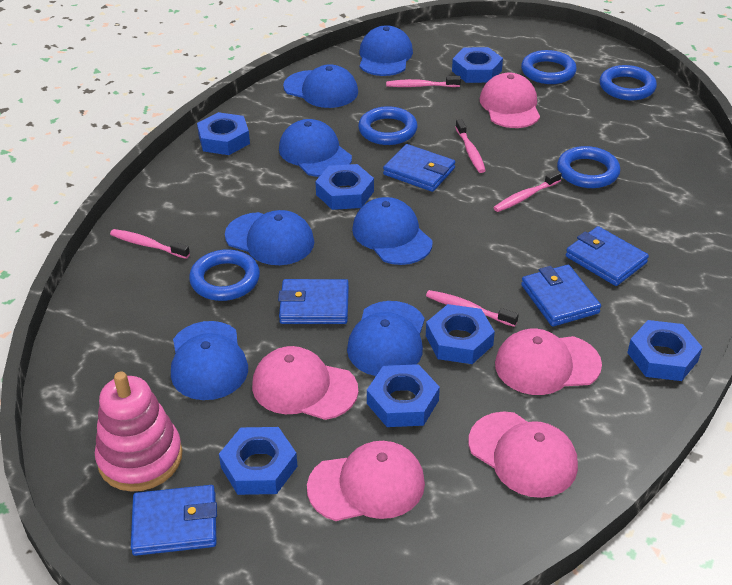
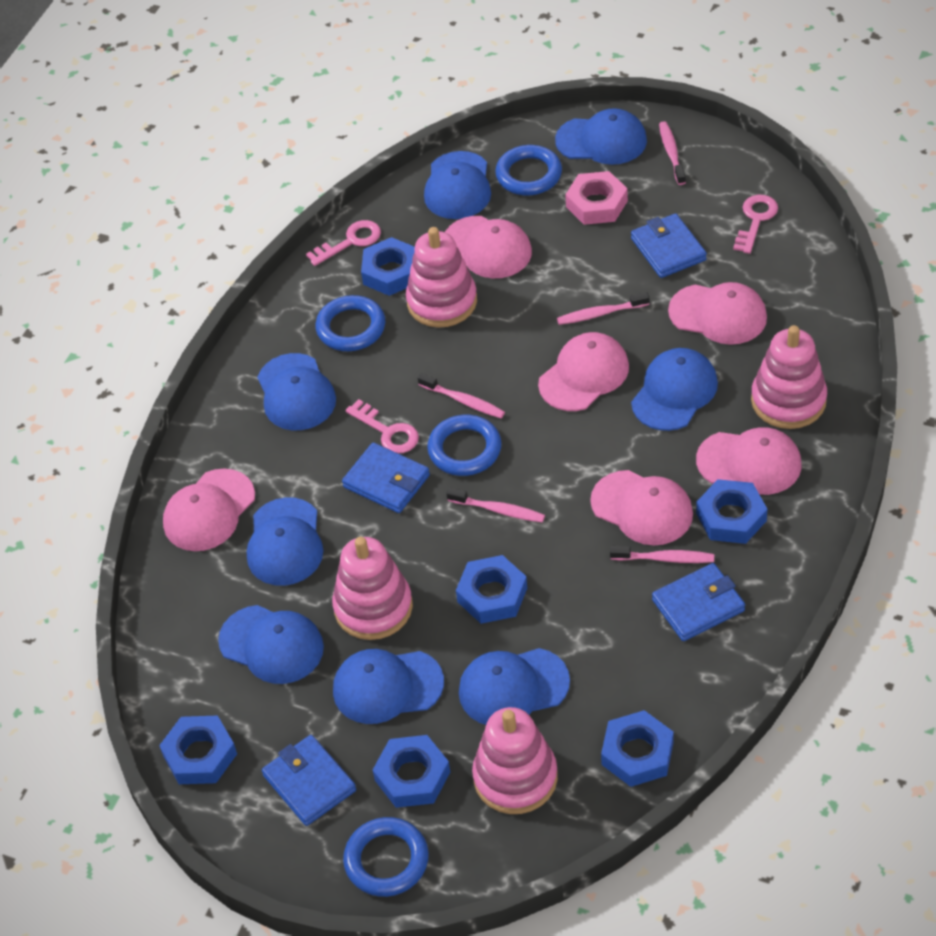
blue cap: 7 -> 8
blue nut: 7 -> 6
blue ring: 5 -> 4
blue wallet: 5 -> 4
pink cap: 5 -> 6
pink key: 0 -> 3
pink nut: 0 -> 1
pink stacking toy: 1 -> 4

